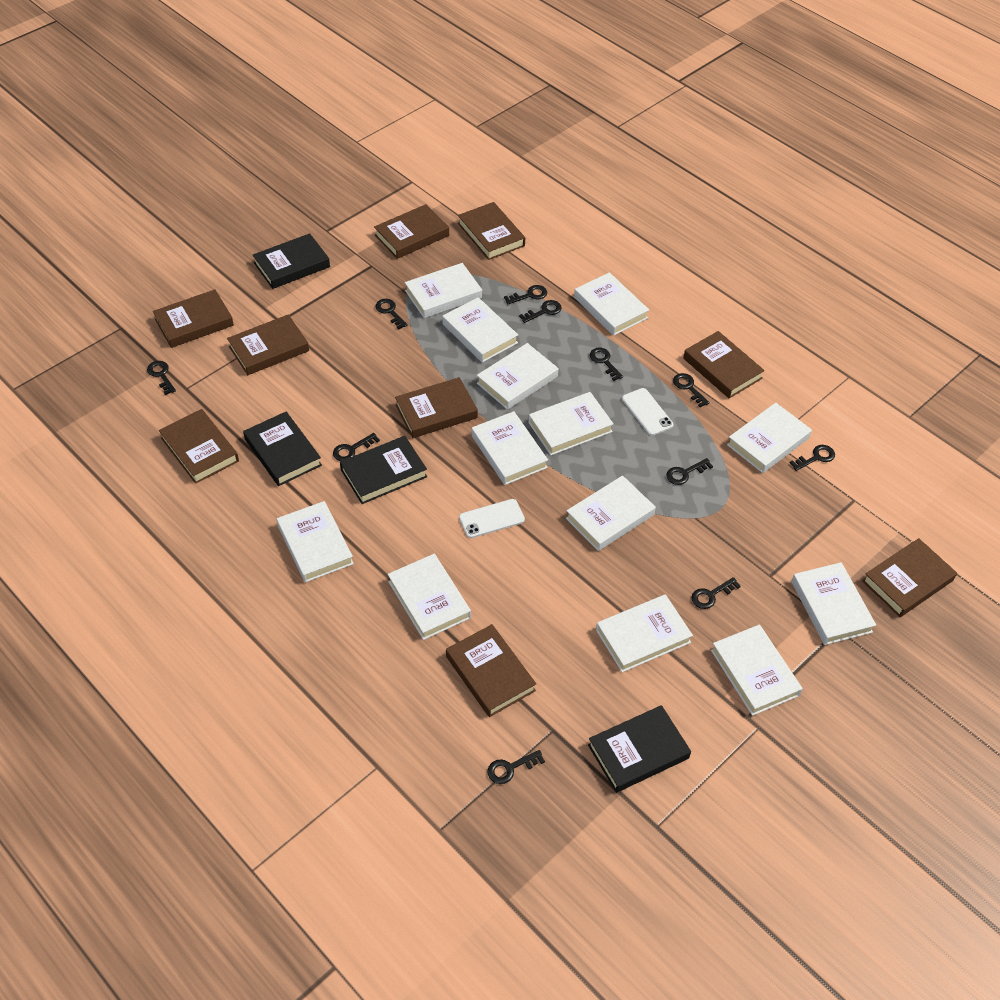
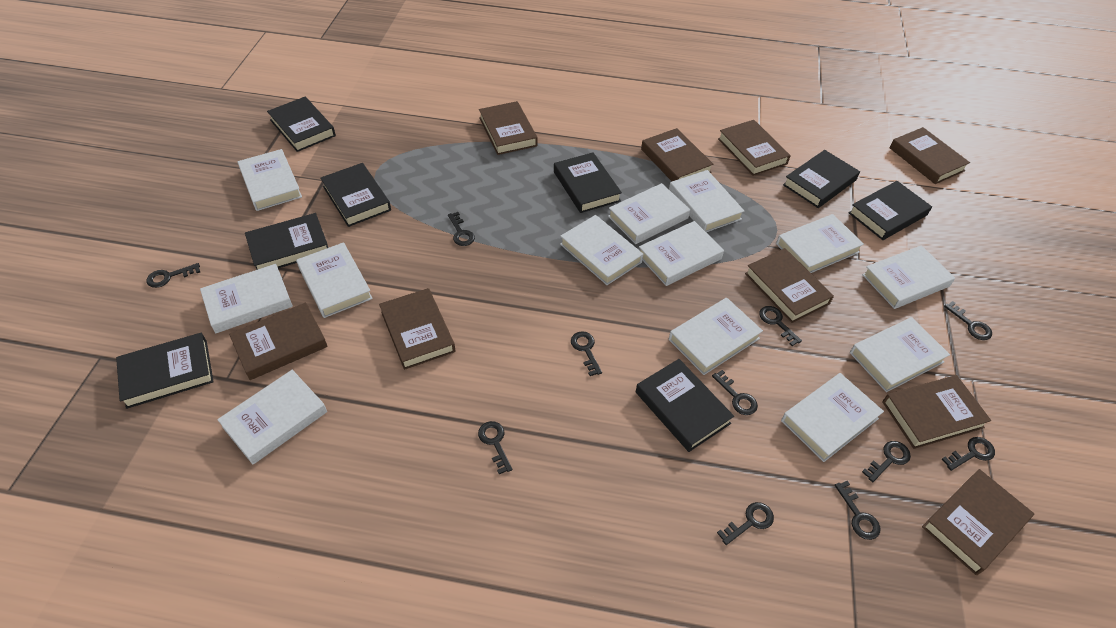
black book: 4 -> 8
white phone: 2 -> 0

